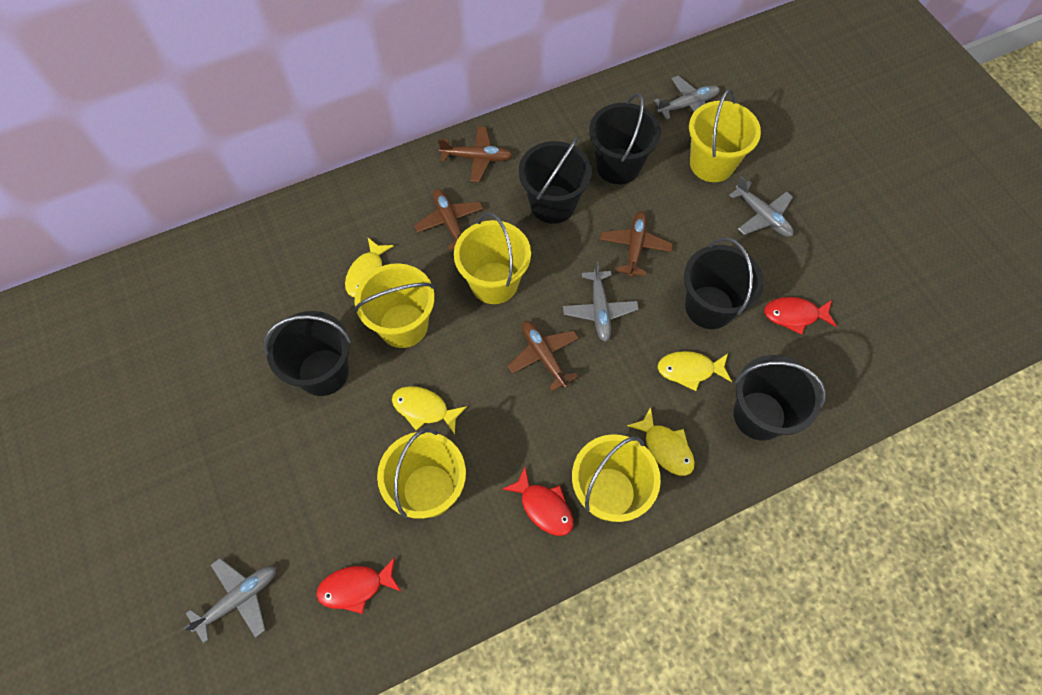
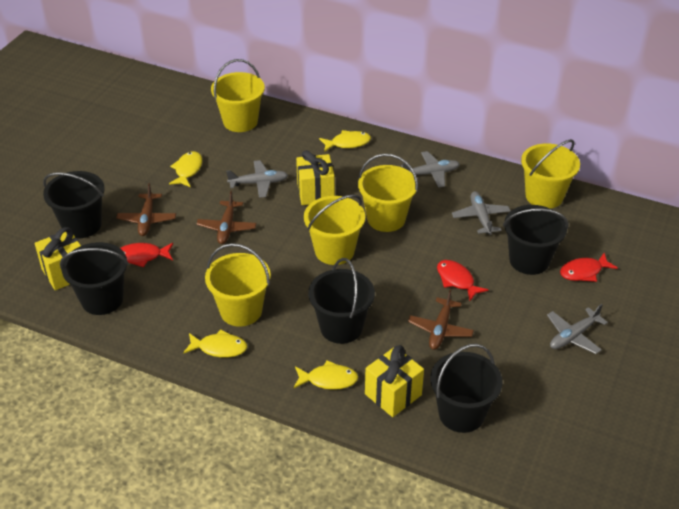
brown plane: 4 -> 3
yellow gift: 0 -> 3

